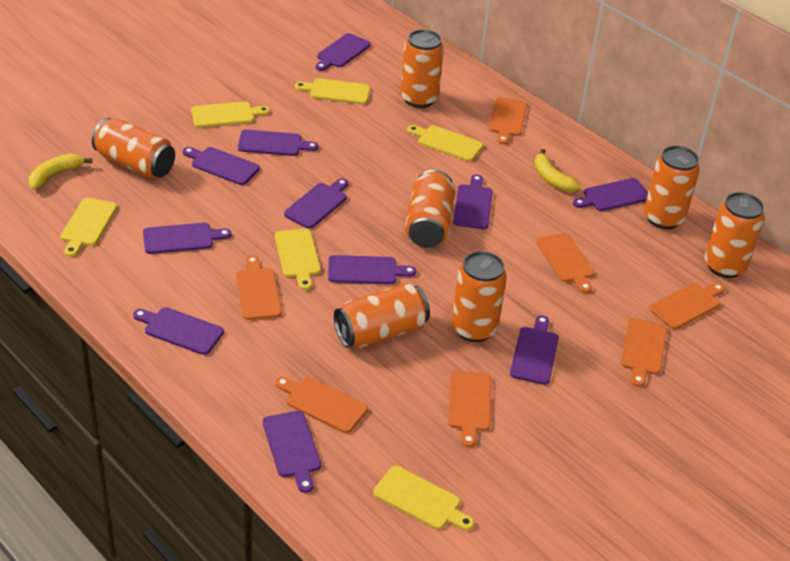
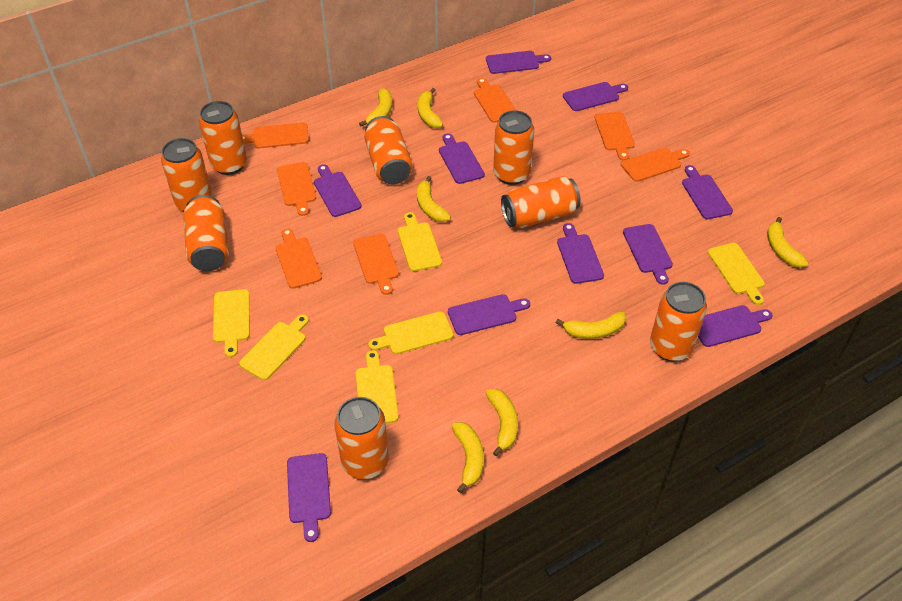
orange can: 7 -> 8
purple cutting board: 11 -> 10
yellow banana: 2 -> 7

